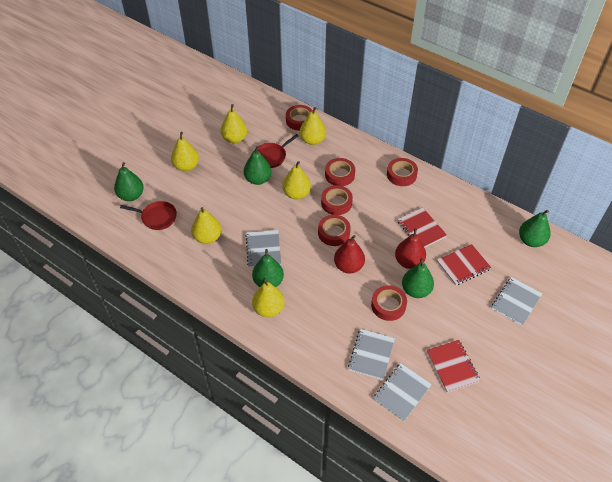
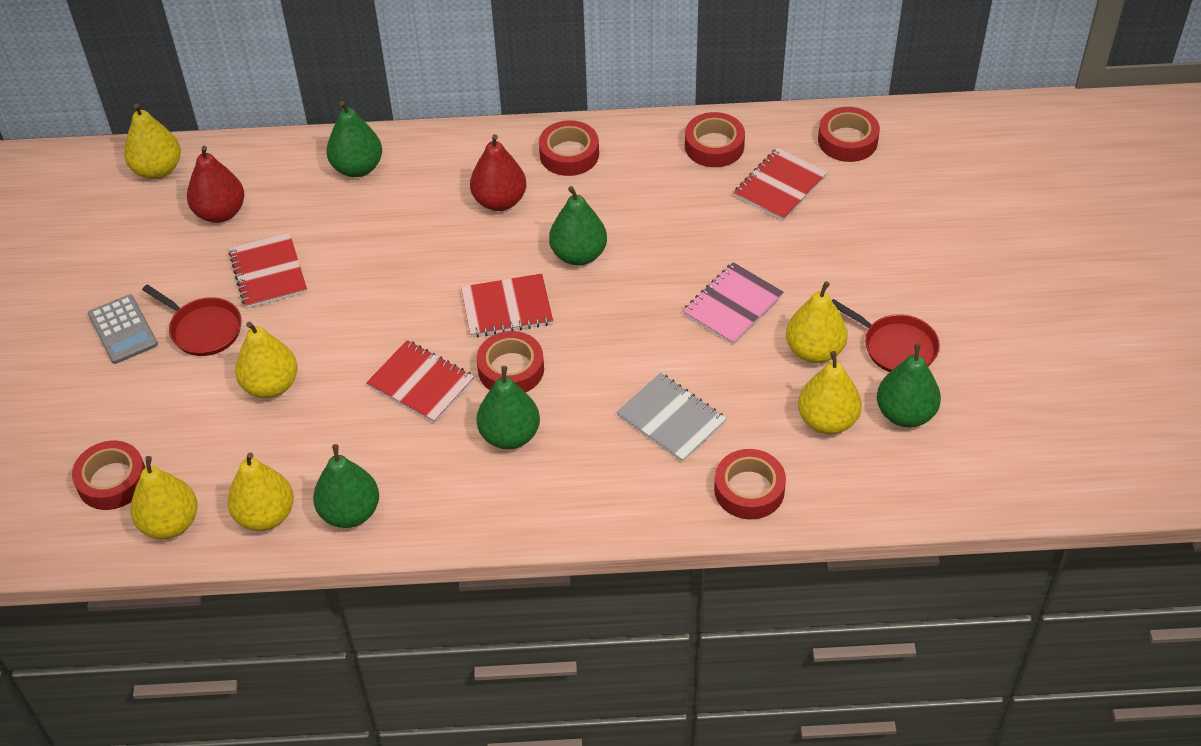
grey calculator: 0 -> 1
grey notebook: 4 -> 1
pink notebook: 0 -> 1
red notebook: 3 -> 4

